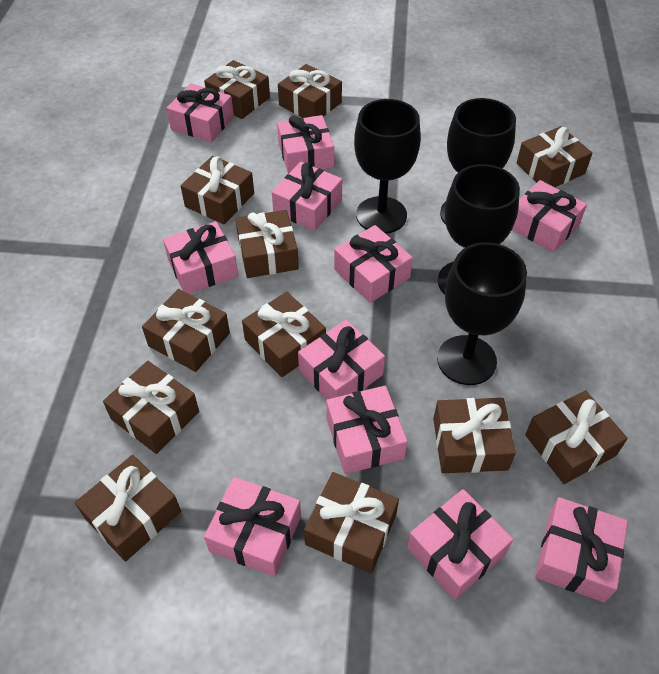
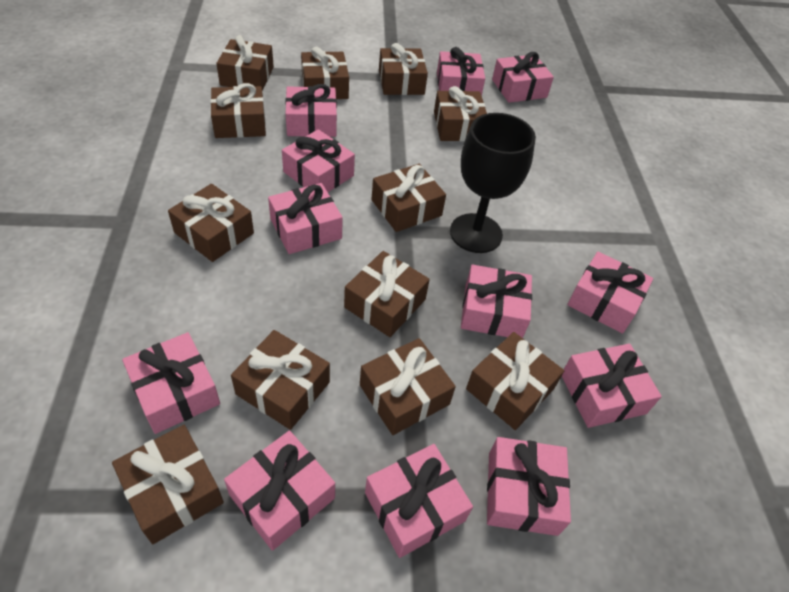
black goblet: 4 -> 1
pink gift: 11 -> 12

